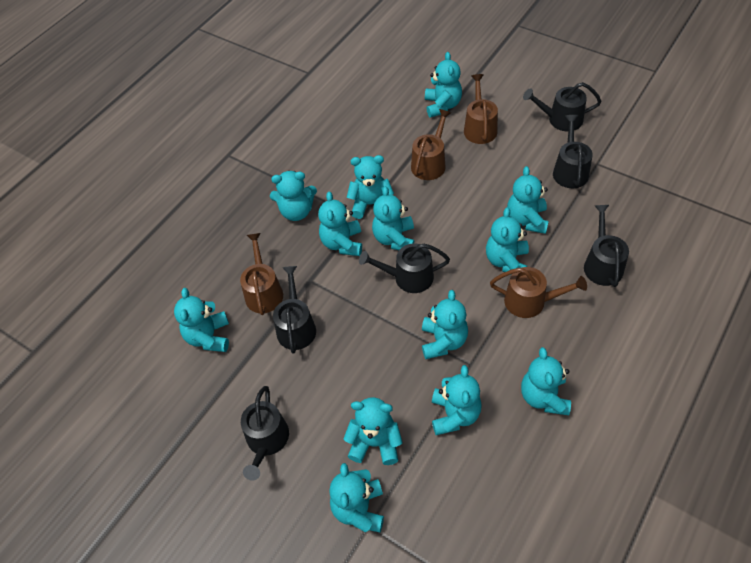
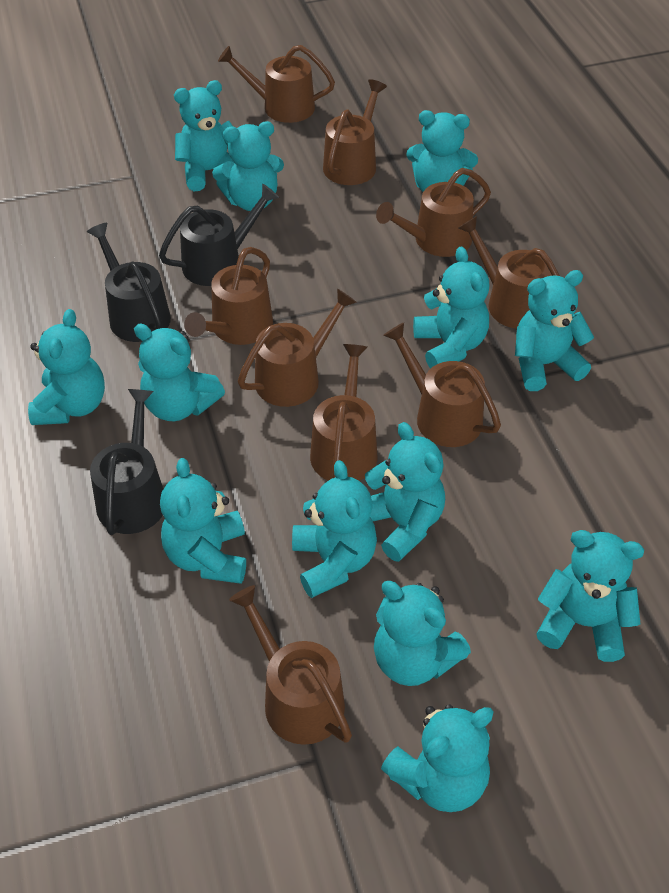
black watering can: 6 -> 3
brown watering can: 4 -> 9

